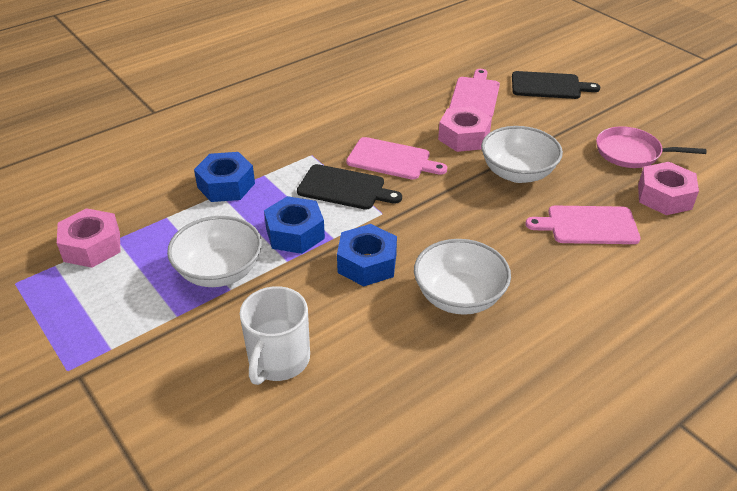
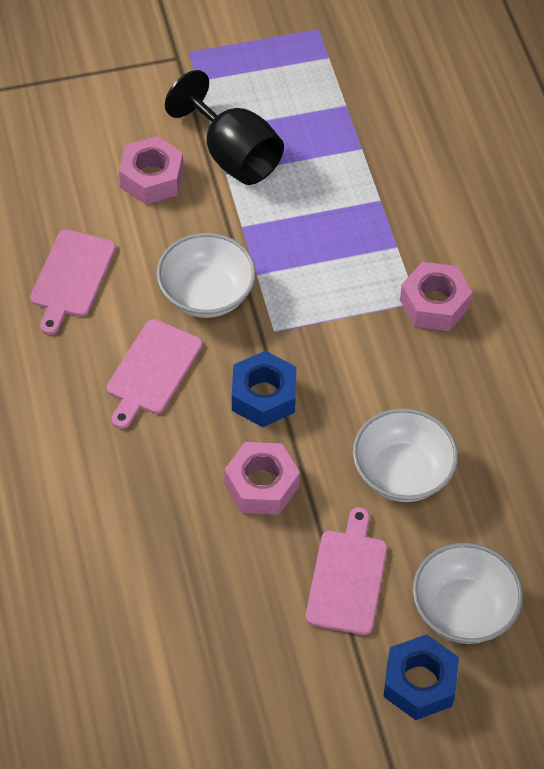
black cutting board: 2 -> 0
black goblet: 0 -> 1
blue nut: 3 -> 2
pink pan: 1 -> 0
white mug: 1 -> 0

